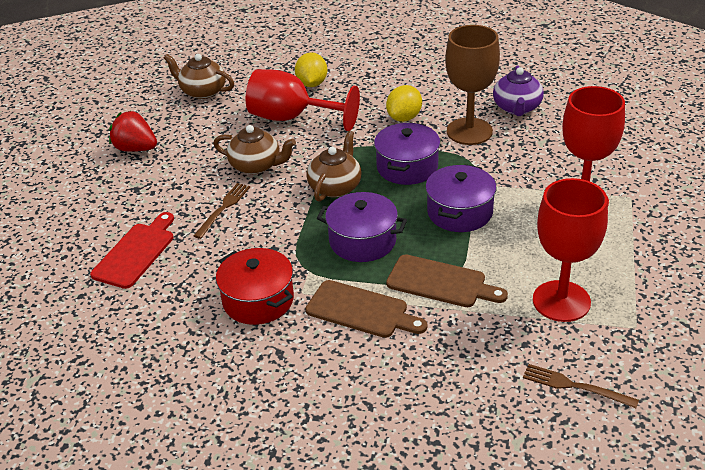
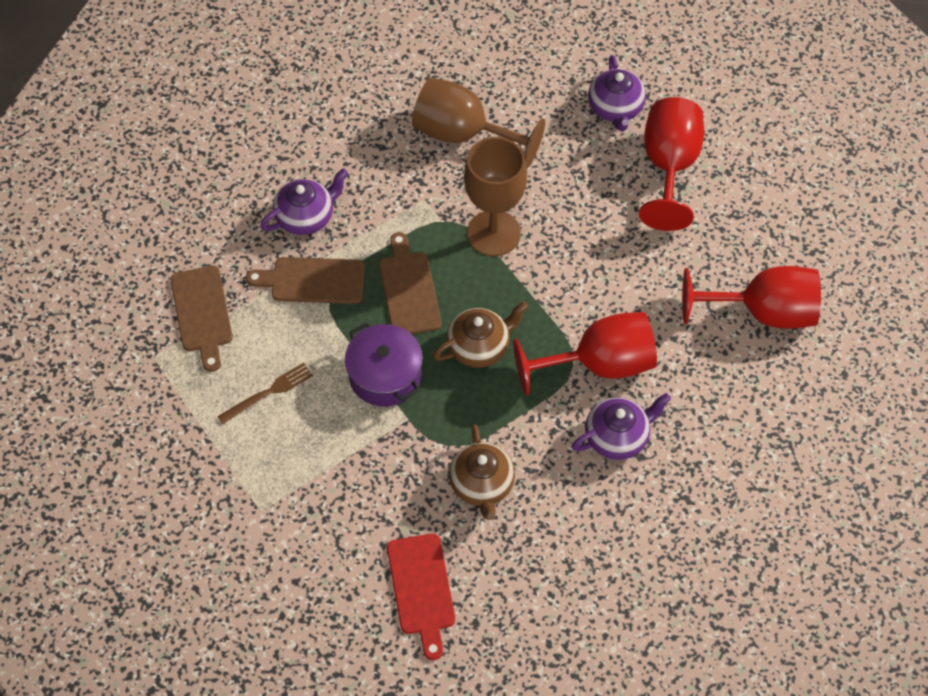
brown cutting board: 2 -> 3
brown fork: 2 -> 1
brown goblet: 1 -> 2
brown teapot: 3 -> 2
purple pot: 3 -> 1
purple teapot: 1 -> 3
red pot: 1 -> 0
red strawberry: 1 -> 0
yellow lemon: 2 -> 0

